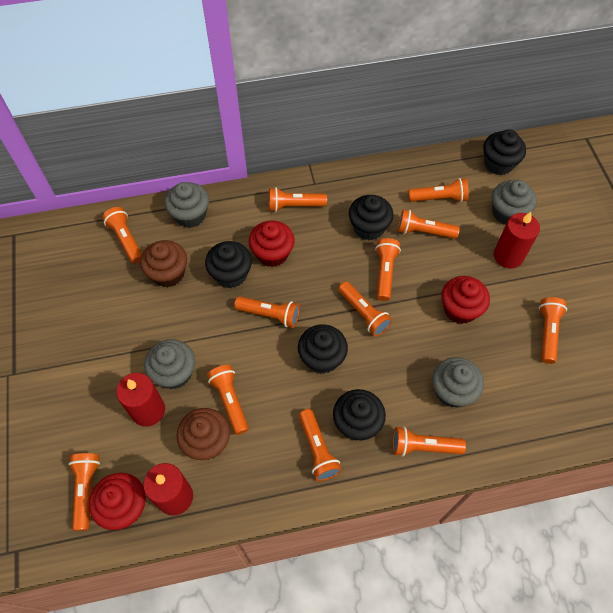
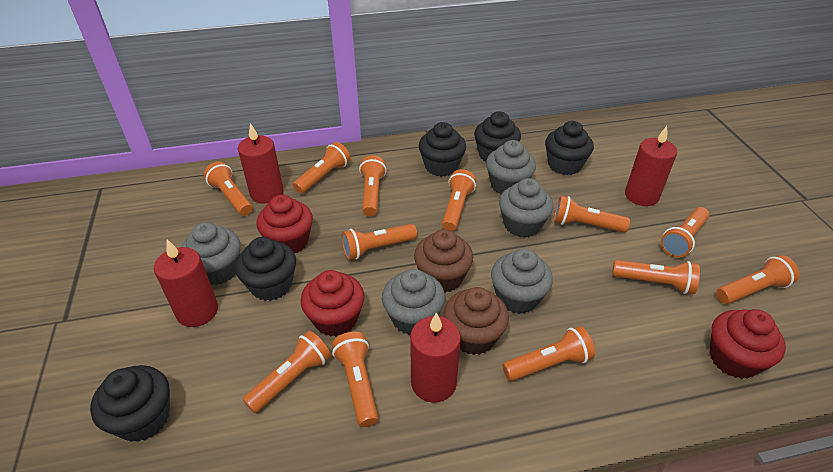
grey cupcake: 4 -> 5
red candle: 3 -> 4

